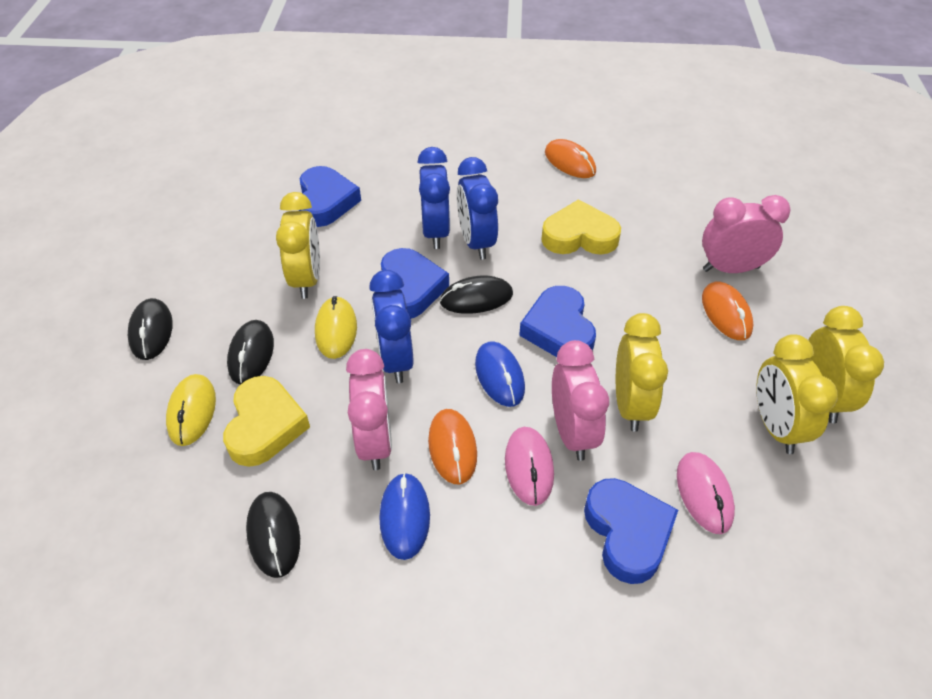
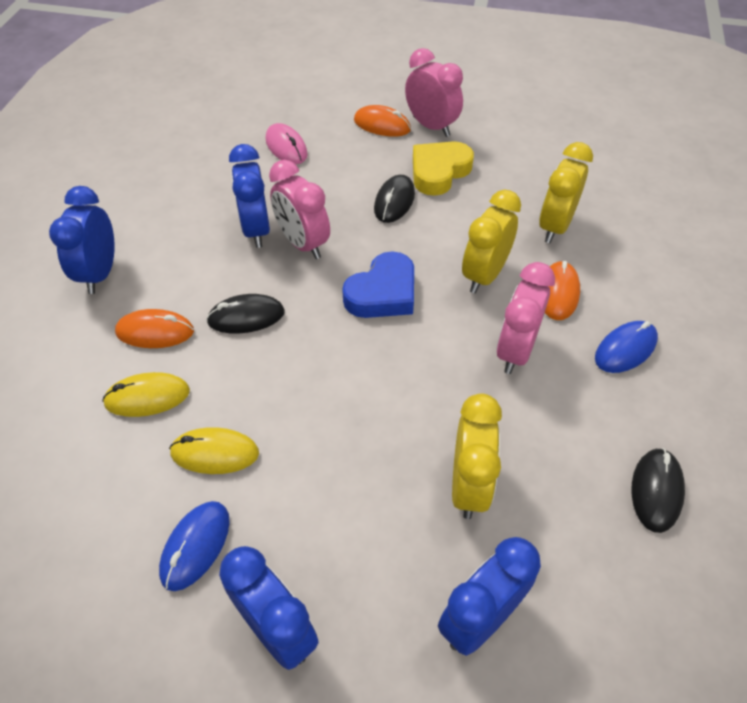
black mouse: 4 -> 3
blue clock: 3 -> 4
blue heart: 4 -> 1
pink mouse: 2 -> 1
yellow clock: 4 -> 3
yellow heart: 2 -> 1

